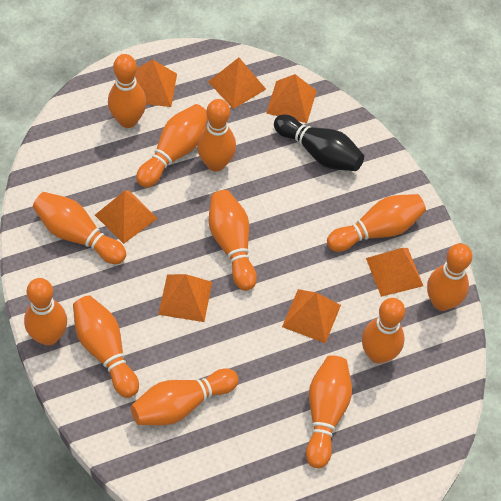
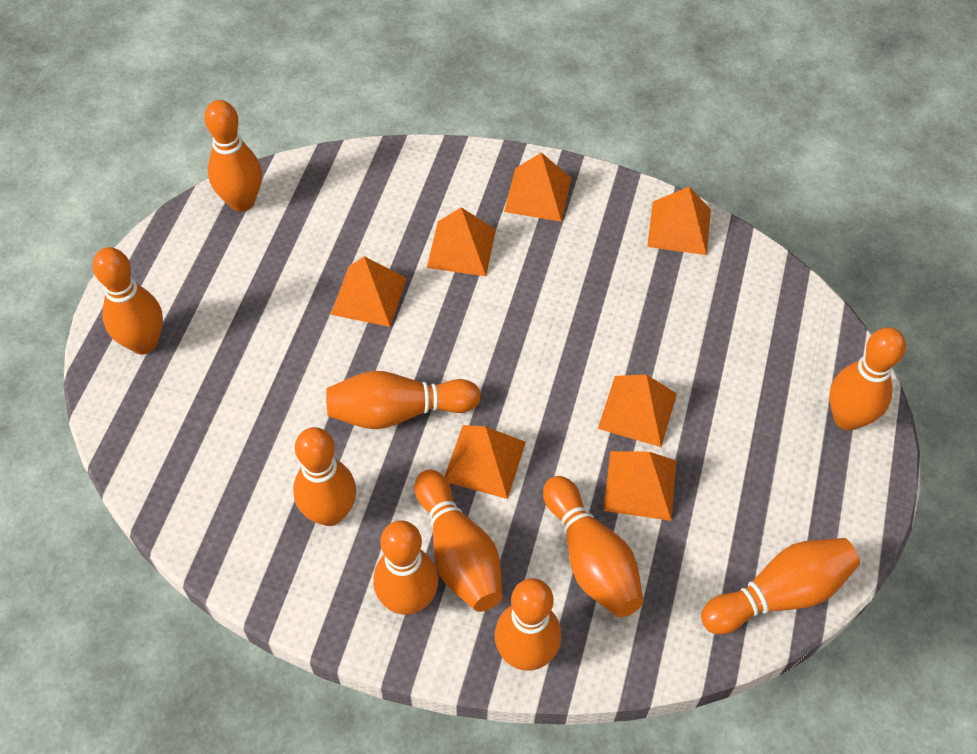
black bowling pin: 1 -> 0
orange bowling pin: 12 -> 10

